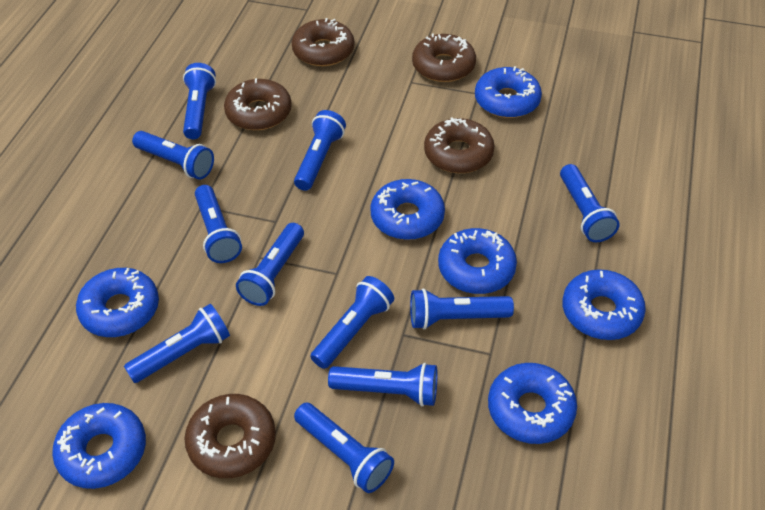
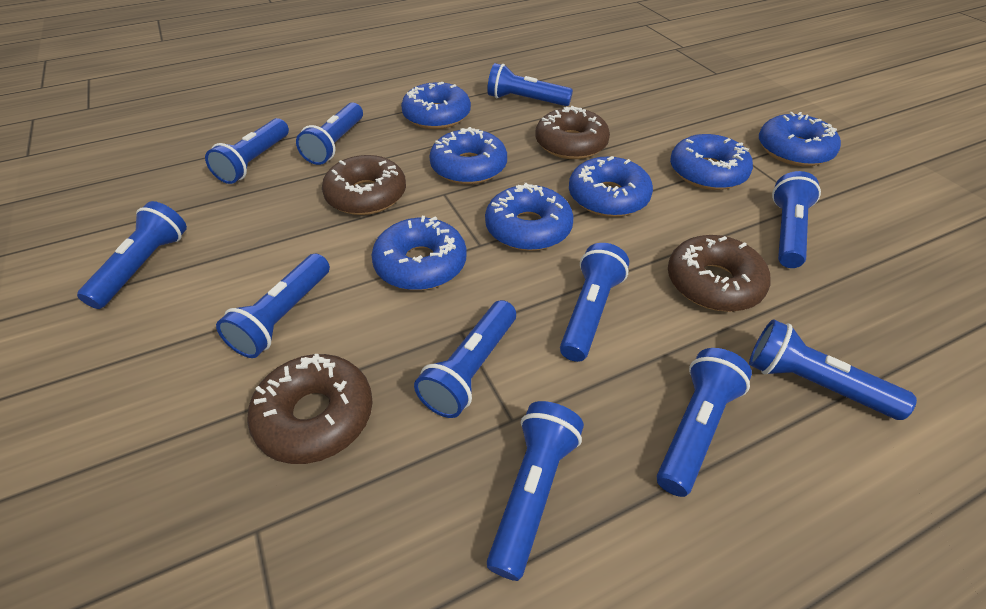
brown donut: 5 -> 4

